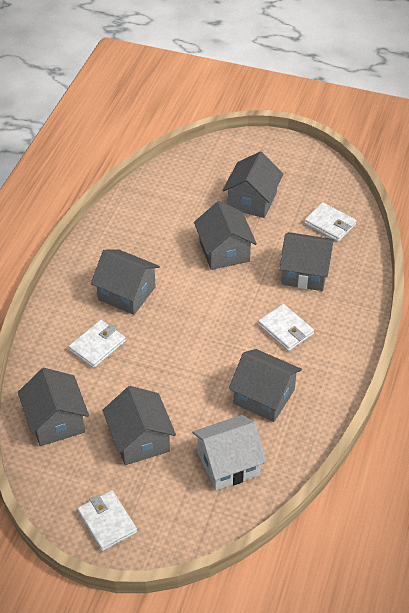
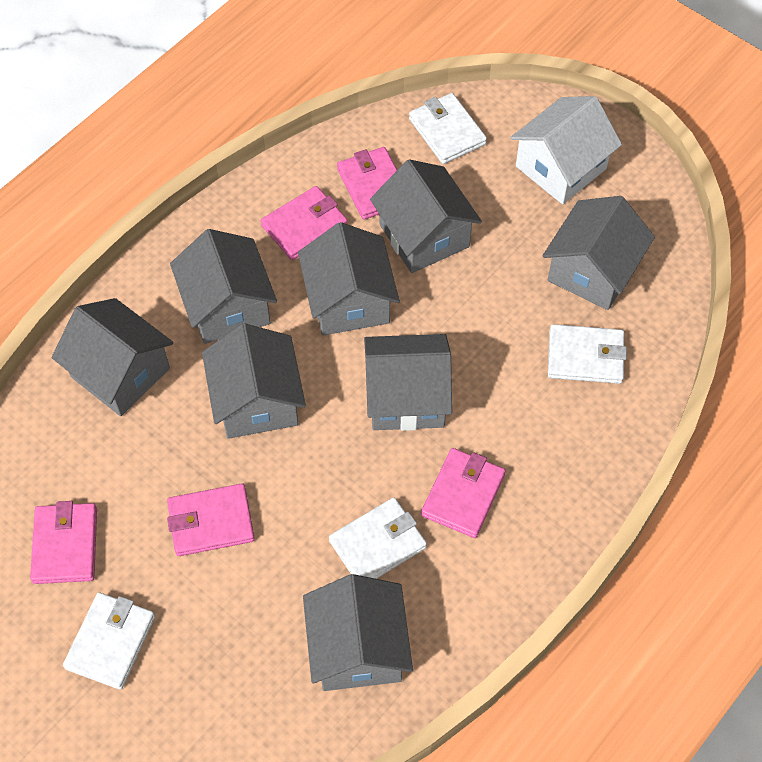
grey house: 7 -> 8
pink wallet: 0 -> 5

